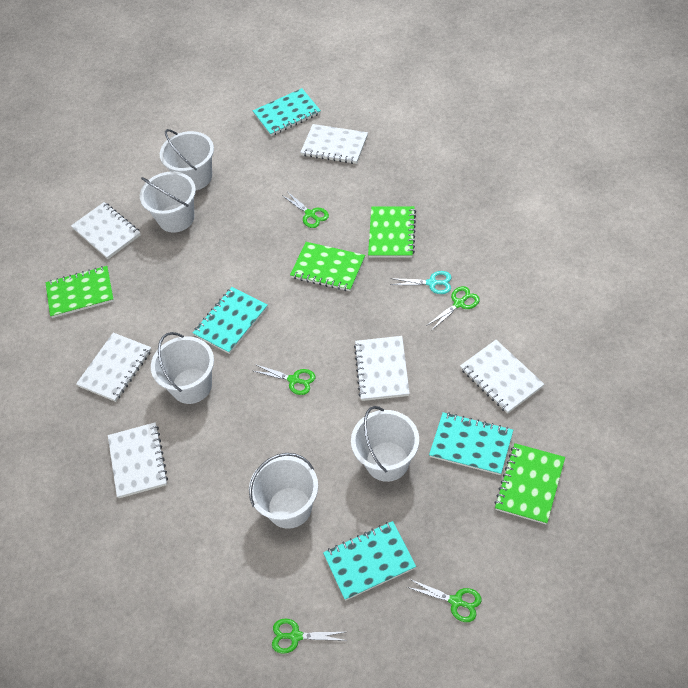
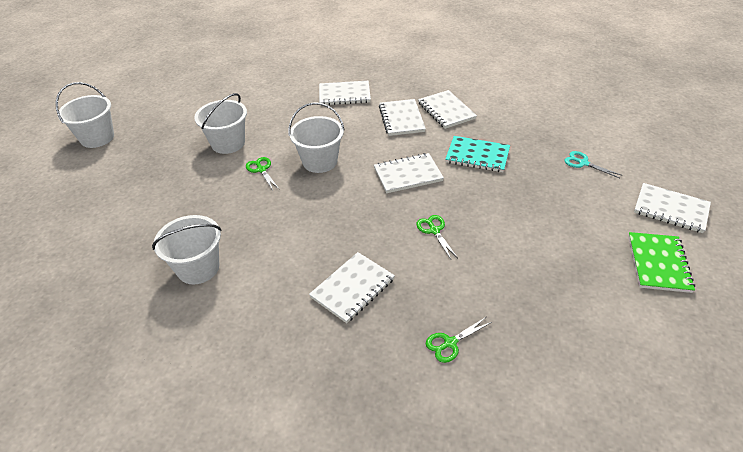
green notebook: 4 -> 1
green scissors: 5 -> 3
turquoise notebook: 4 -> 1
white bucket: 5 -> 4

